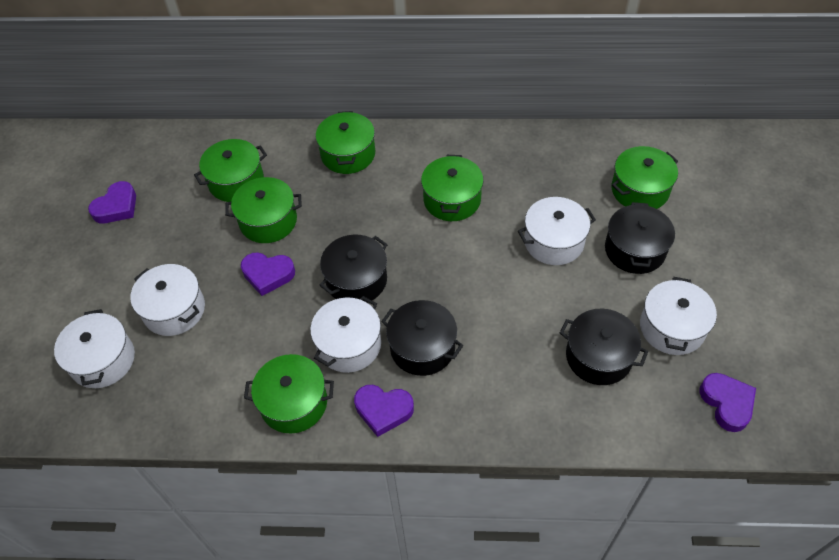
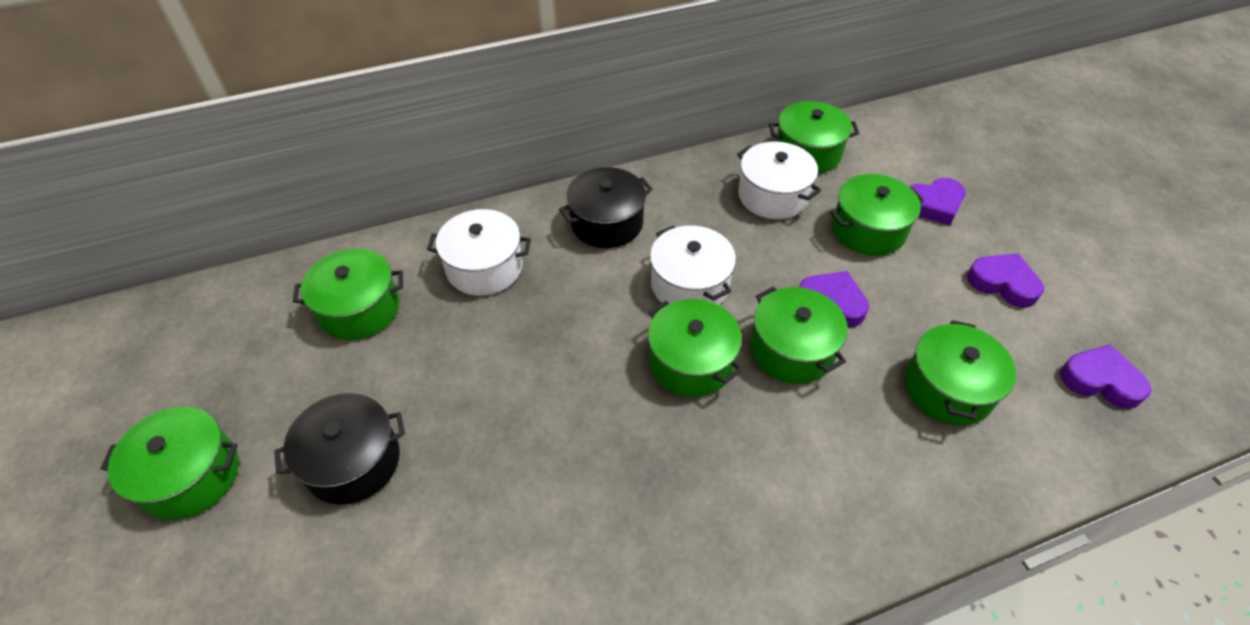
black pot: 4 -> 2
green pot: 6 -> 7
white pot: 5 -> 3

